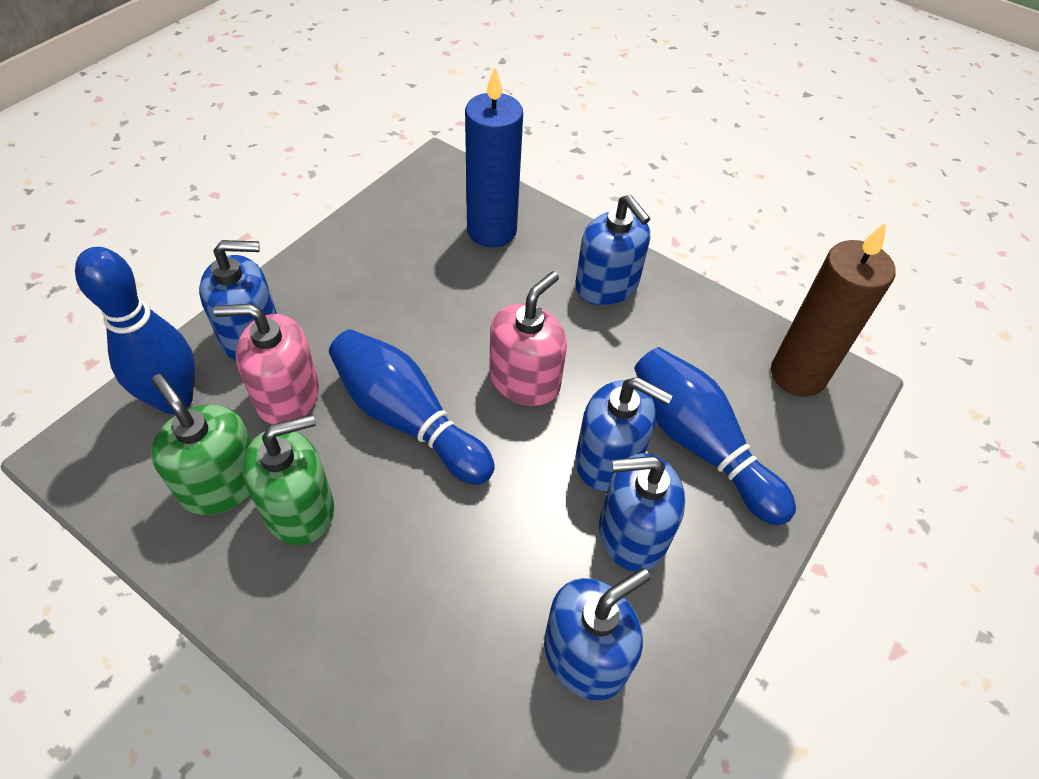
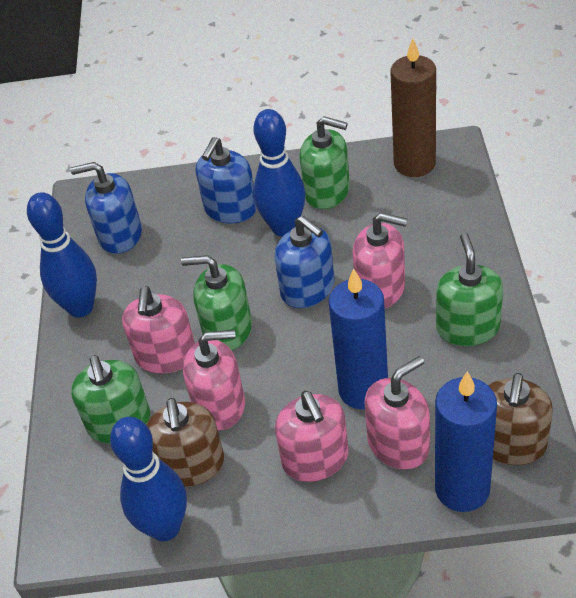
blue candle: 1 -> 2
blue soap dispenser: 5 -> 3
brown soap dispenser: 0 -> 2
green soap dispenser: 2 -> 4
pink soap dispenser: 2 -> 5

